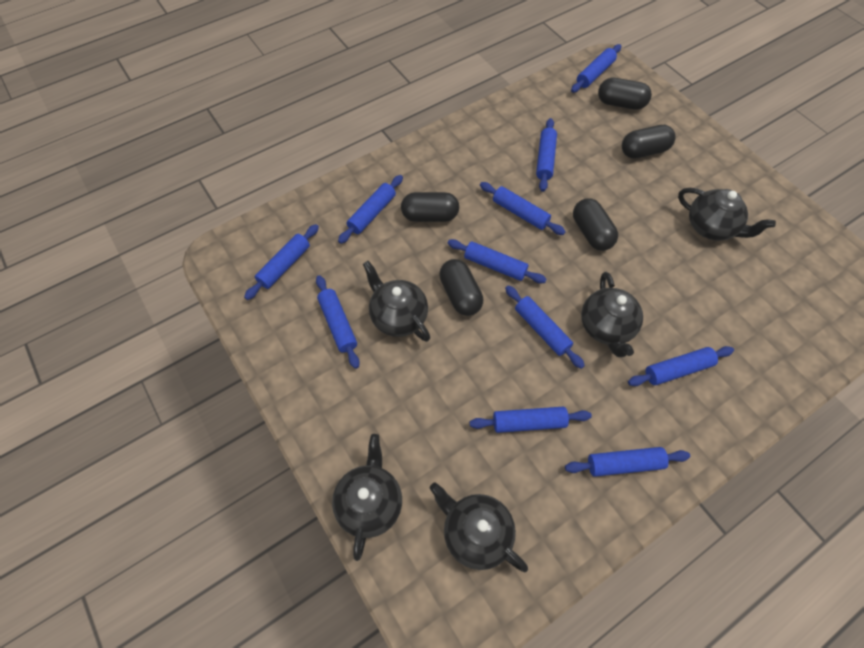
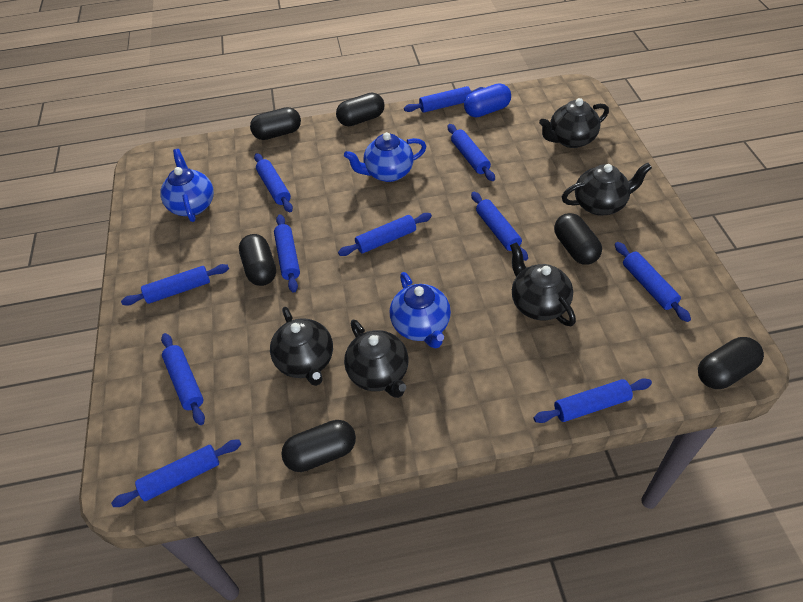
black capsule: 5 -> 6
blue capsule: 0 -> 1
blue teapot: 0 -> 3

